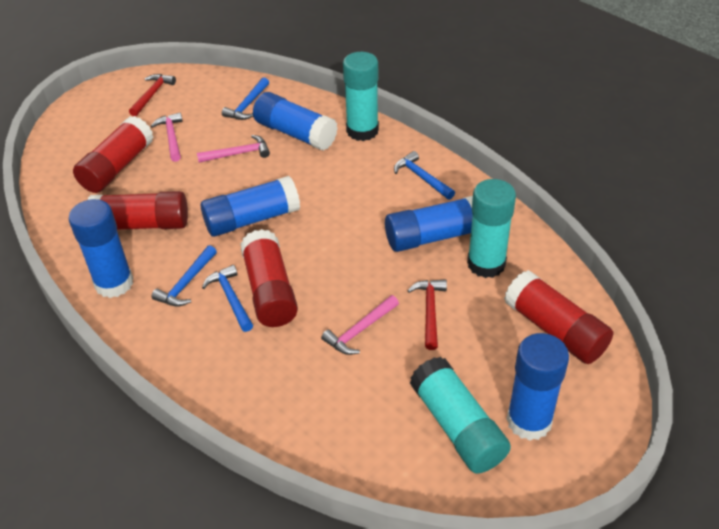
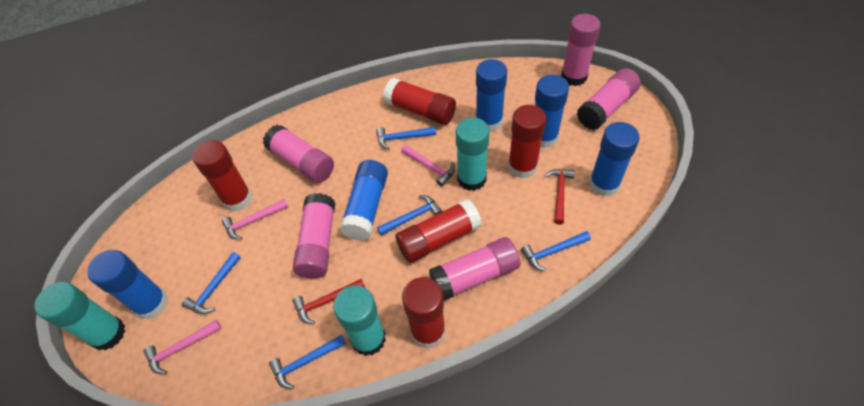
blue hammer: 4 -> 5
pink glue stick: 0 -> 5
red glue stick: 4 -> 5

